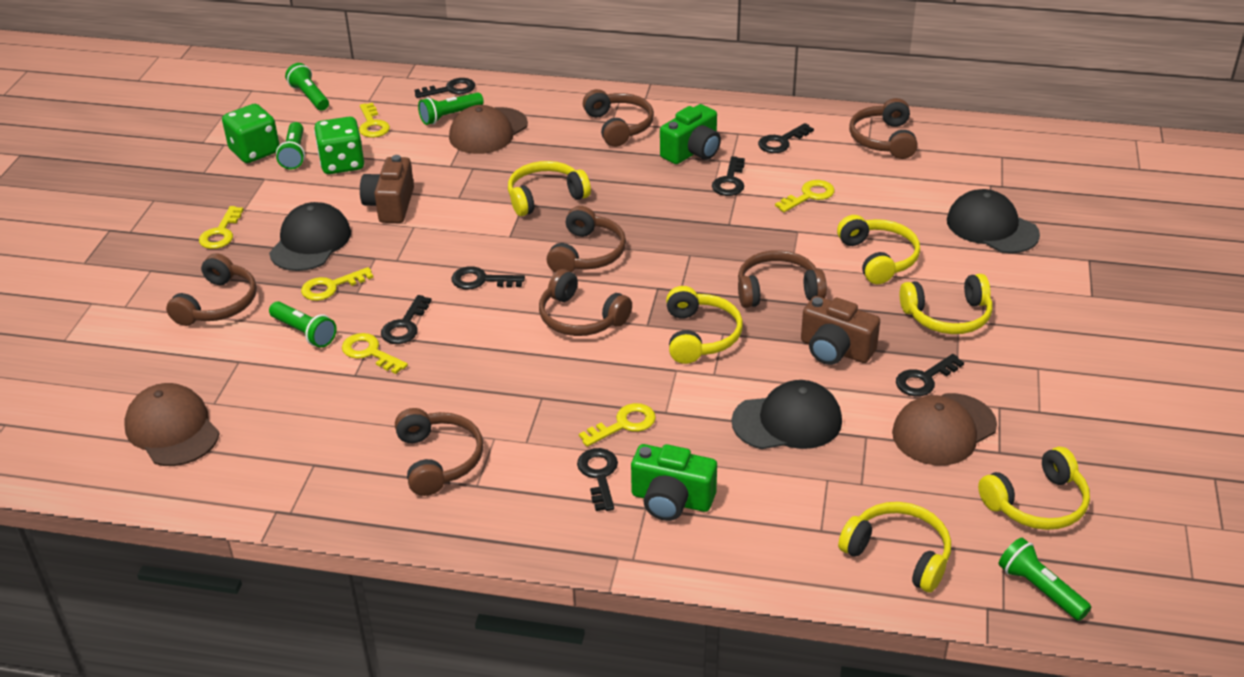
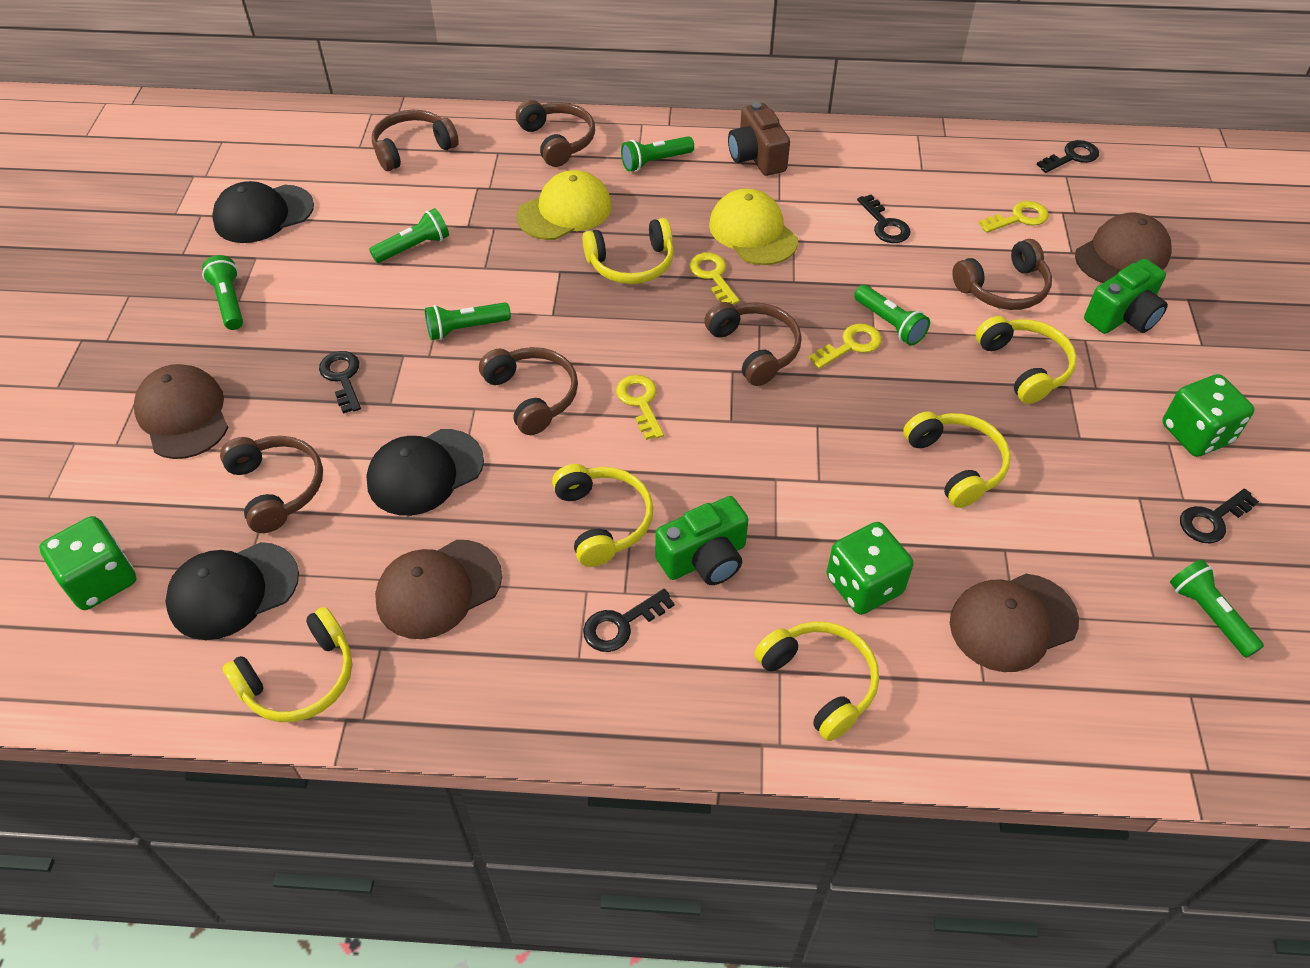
black key: 7 -> 5
brown camera: 2 -> 1
brown cap: 3 -> 4
brown headphones: 7 -> 6
green dice: 2 -> 3
green flashlight: 5 -> 6
yellow cap: 0 -> 2
yellow key: 6 -> 4

